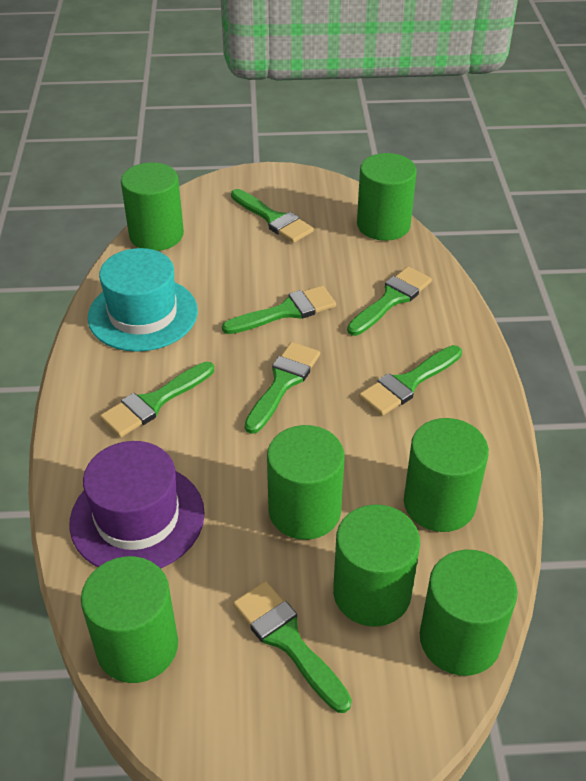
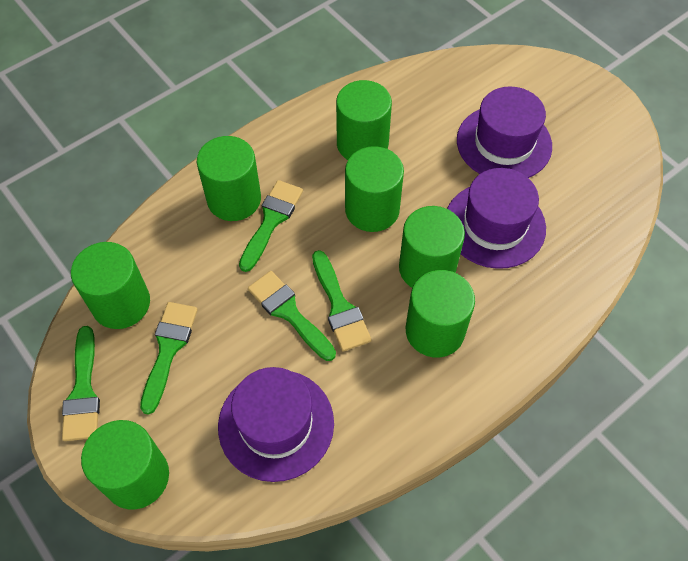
green brush: 7 -> 5
purple hat: 1 -> 3
turquoise hat: 1 -> 0

